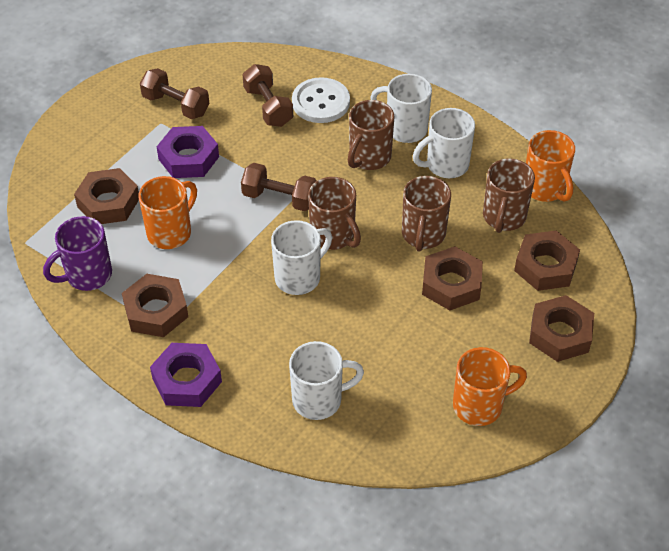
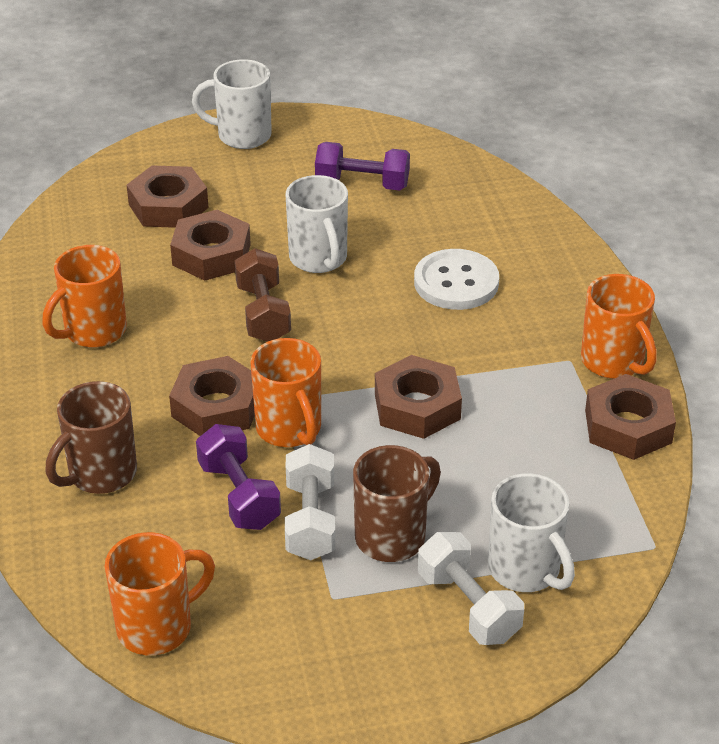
brown dumbbell: 3 -> 1
brown mug: 4 -> 2
orange mug: 3 -> 4
purple dumbbell: 0 -> 2
purple mug: 1 -> 0
purple nut: 2 -> 0
white dumbbell: 0 -> 2
white mug: 4 -> 3

